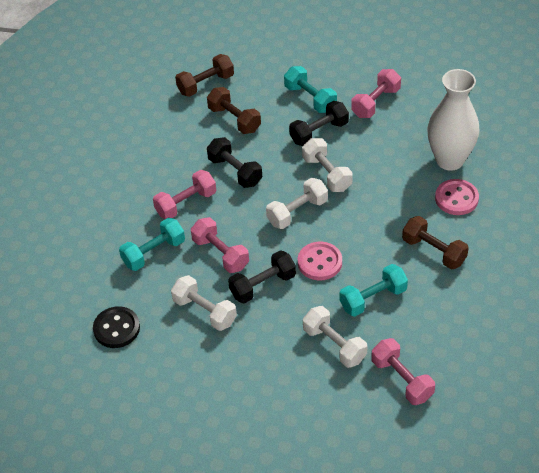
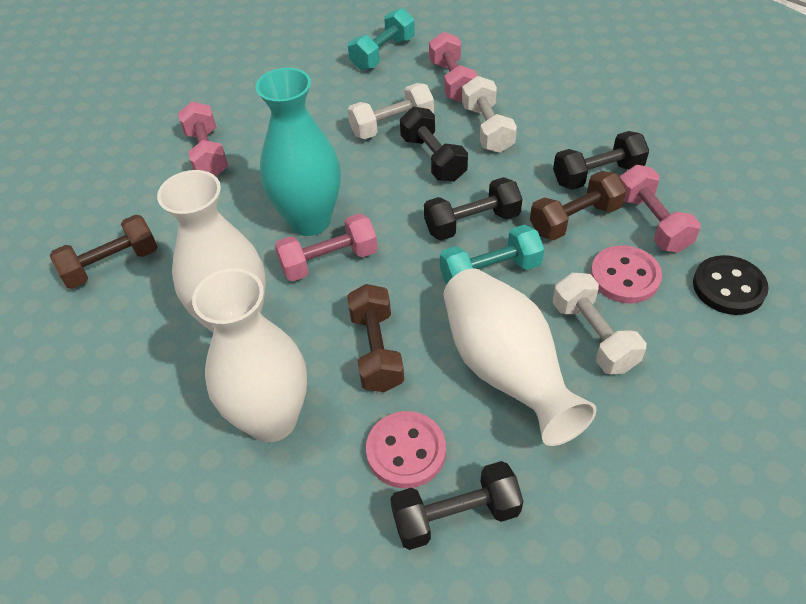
black dumbbell: 3 -> 4
turquoise dumbbell: 3 -> 2
turquoise vase: 0 -> 1
white dumbbell: 4 -> 3
white vase: 1 -> 3

